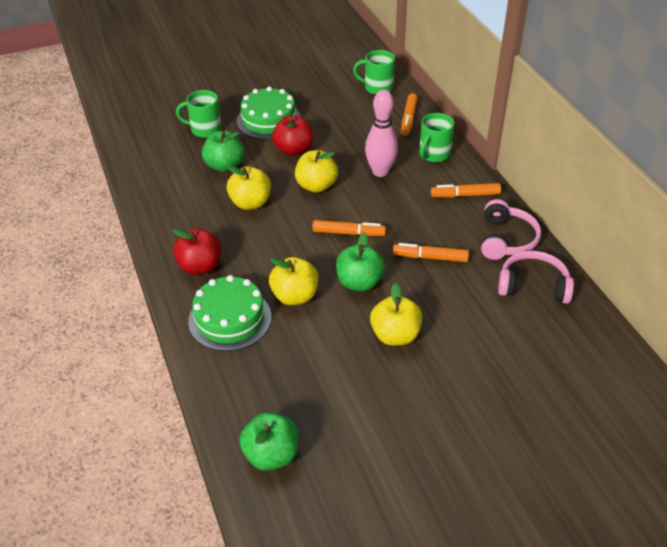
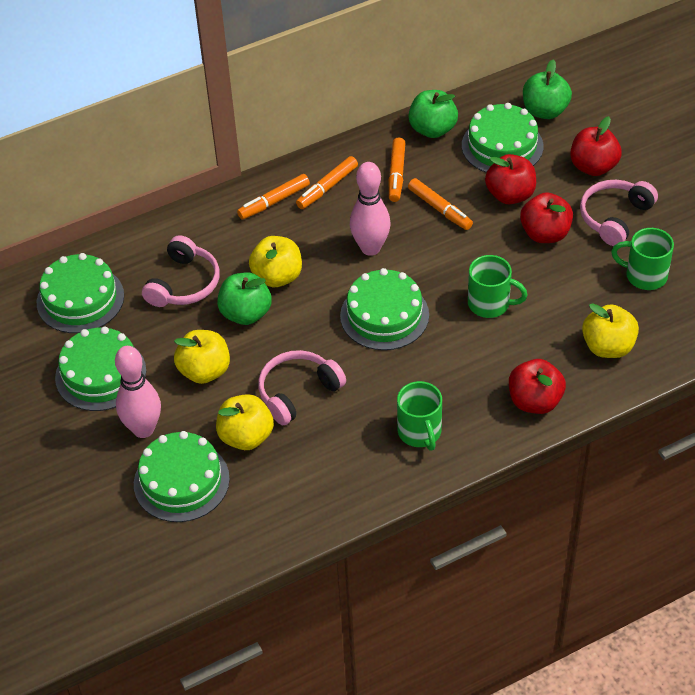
green cake: 2 -> 5
pink bowling pin: 1 -> 2
pink headphones: 2 -> 3
red apple: 2 -> 4

